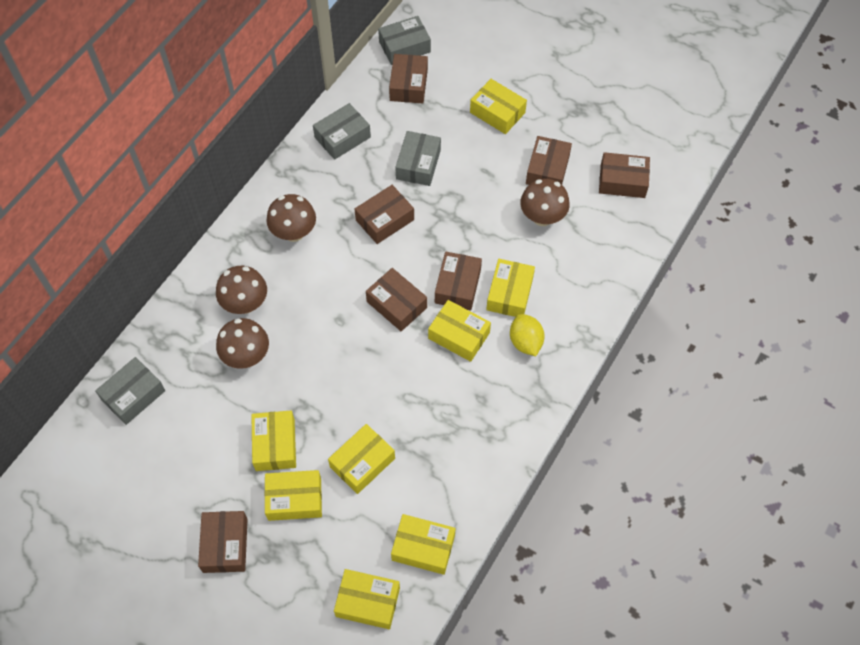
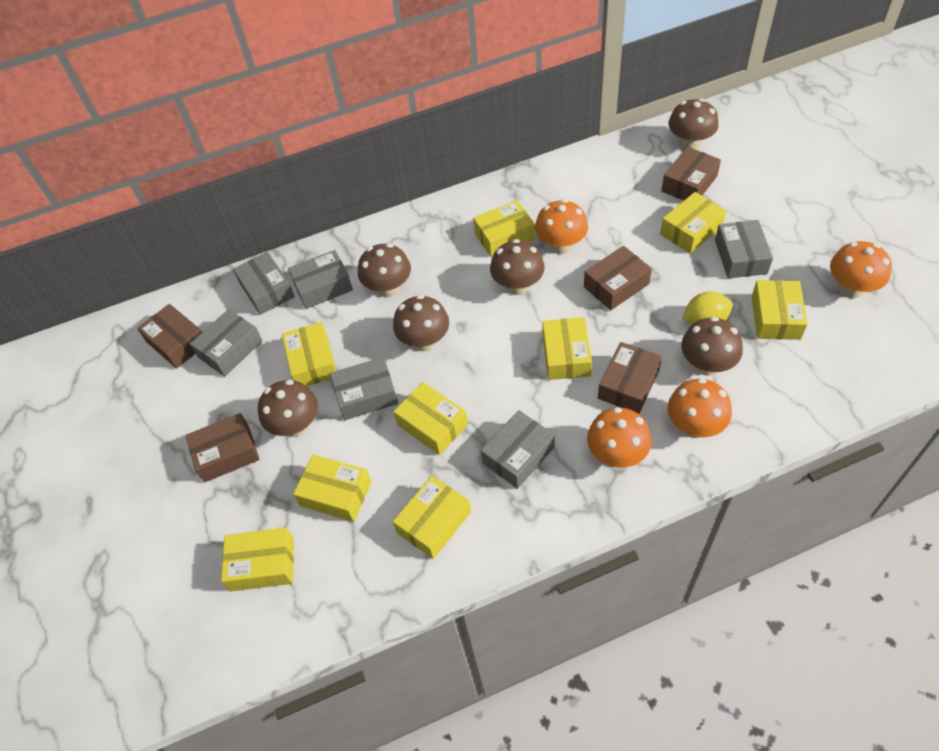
brown box: 7 -> 5
brown mushroom: 4 -> 6
grey box: 4 -> 6
orange mushroom: 0 -> 4
yellow box: 8 -> 9

